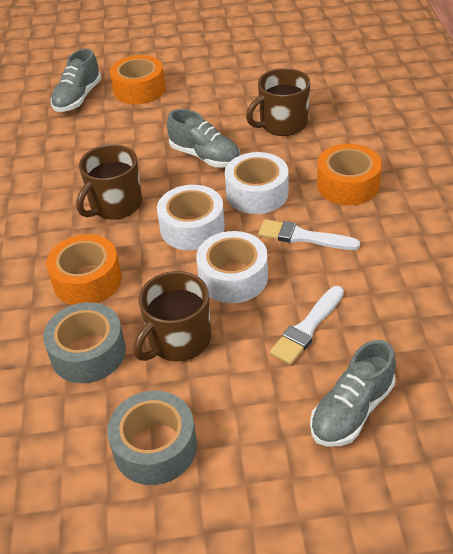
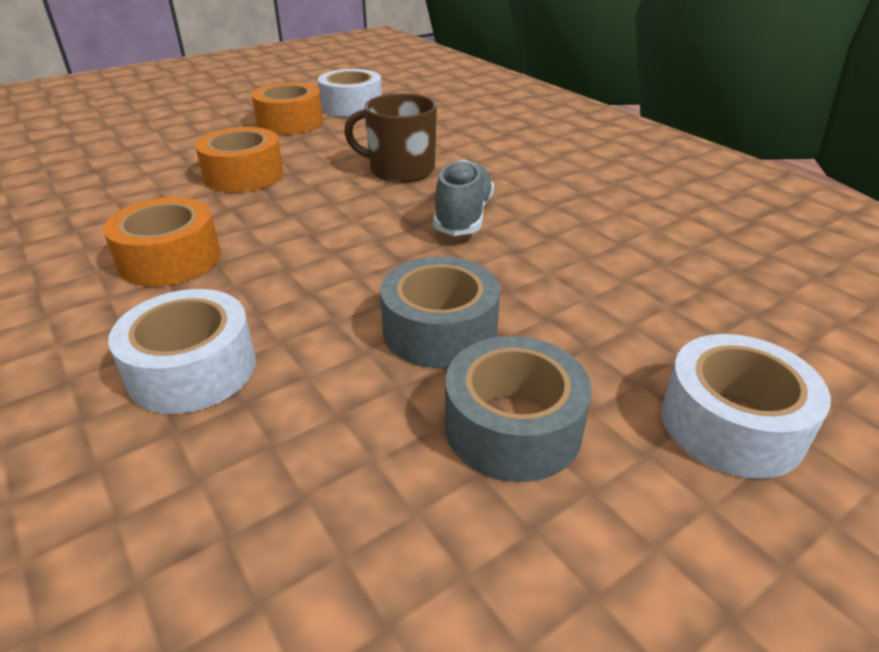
brown mug: 3 -> 1
grey shoe: 3 -> 1
white brush: 2 -> 0

